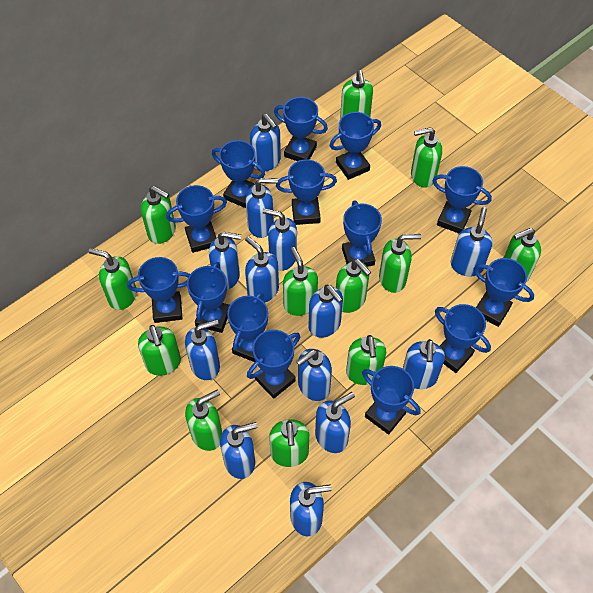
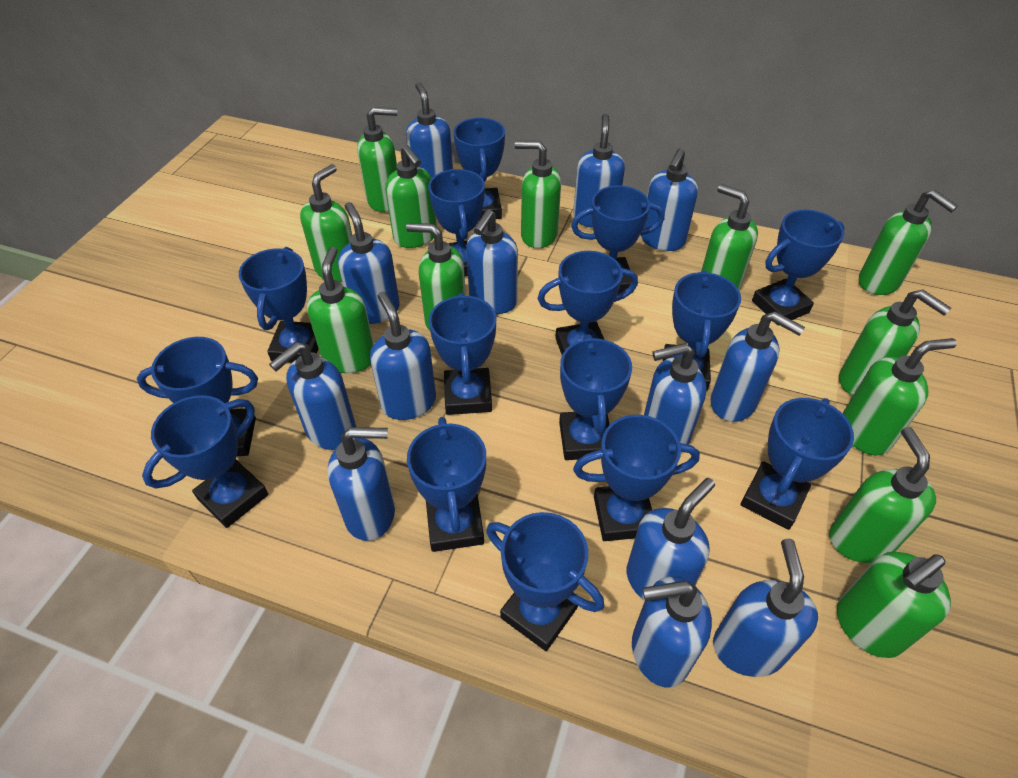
blue trophy: 14 -> 15

